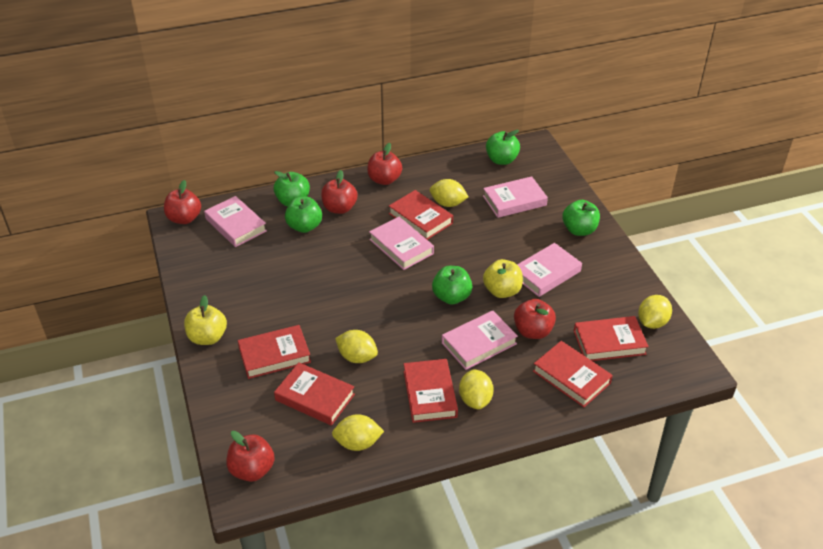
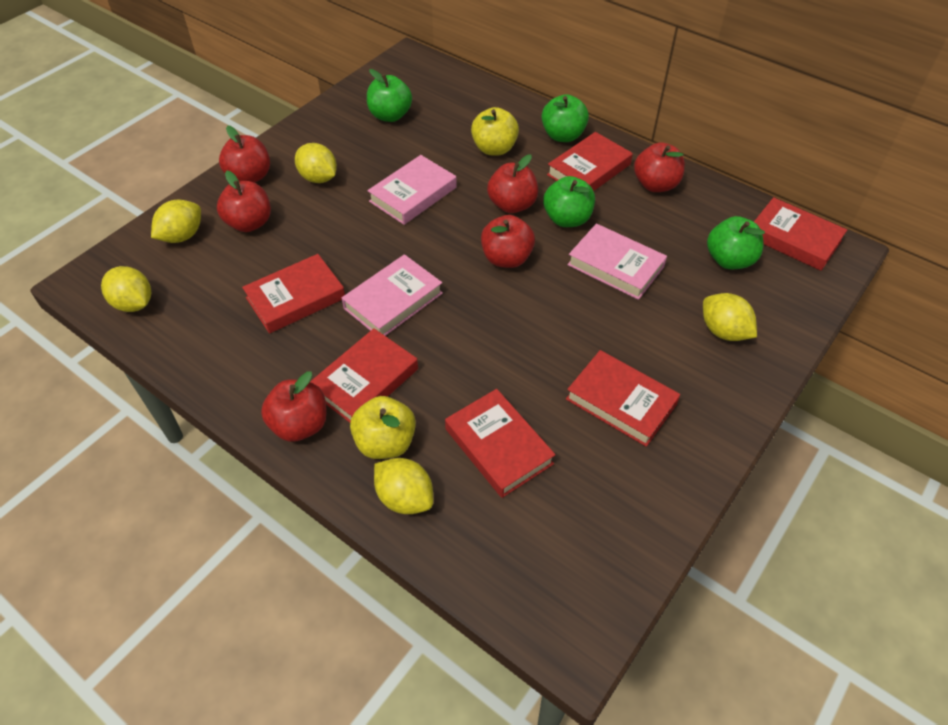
green apple: 5 -> 4
pink book: 5 -> 3
red apple: 5 -> 6

